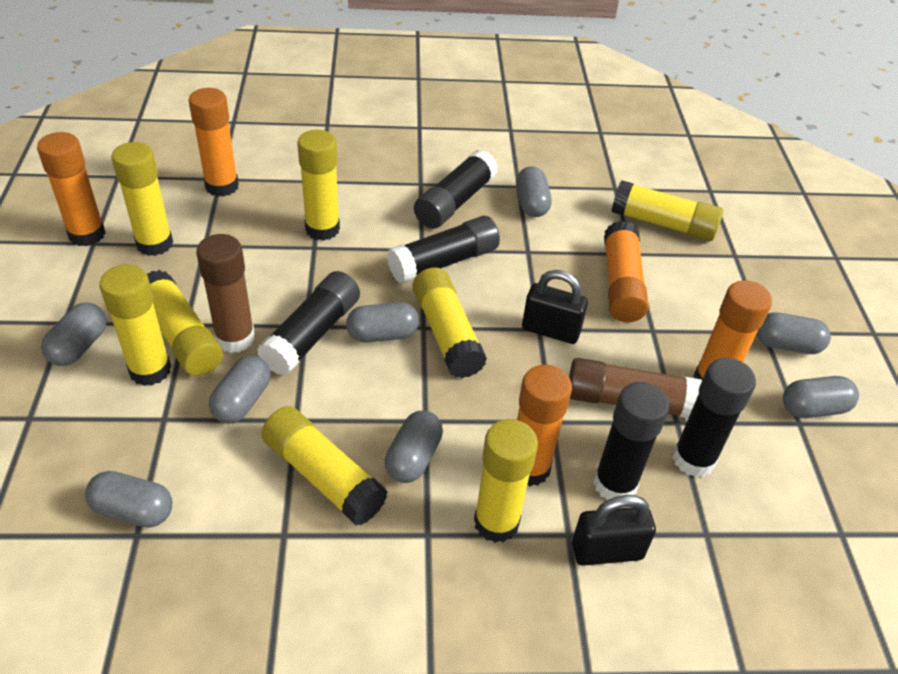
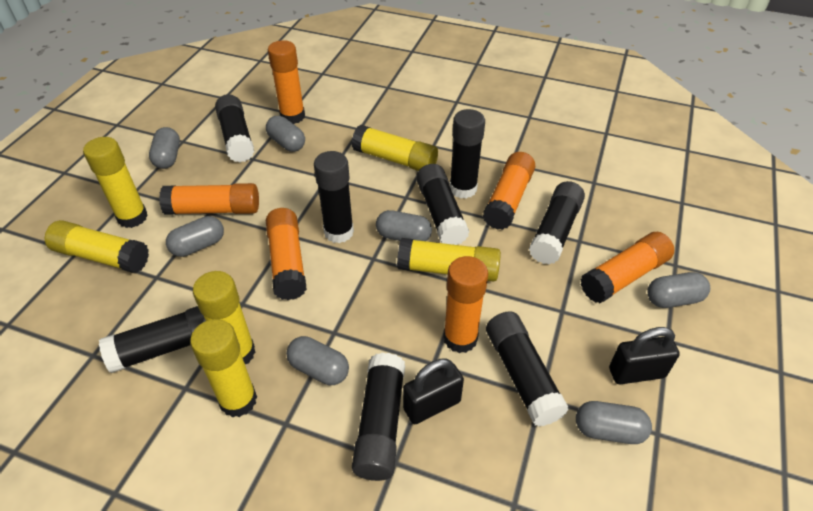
black glue stick: 5 -> 8
brown glue stick: 2 -> 0
grey capsule: 8 -> 7
orange glue stick: 5 -> 6
yellow glue stick: 8 -> 6

